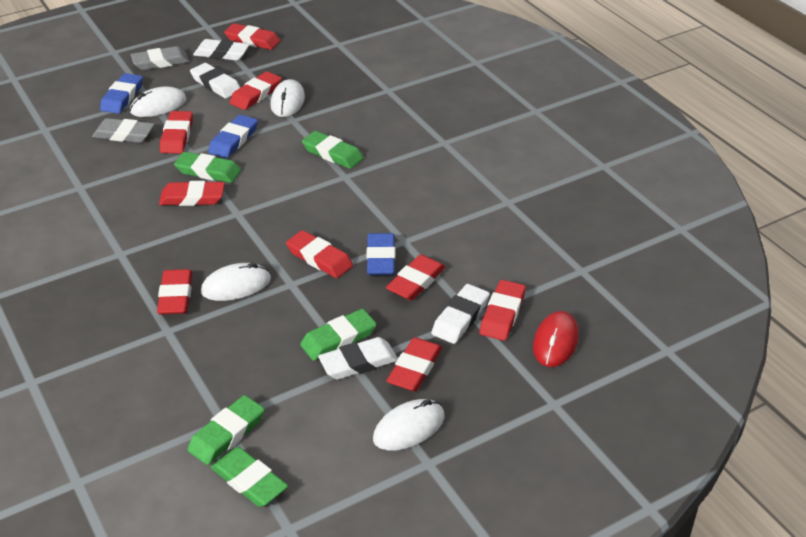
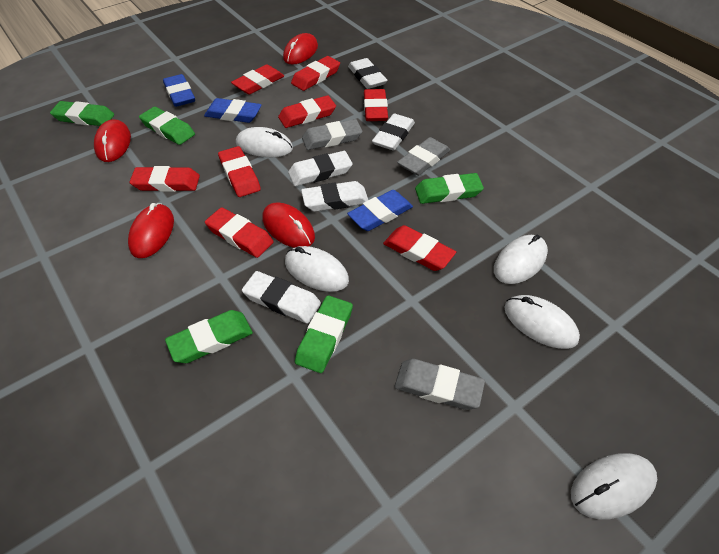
grey eraser: 2 -> 3
red eraser: 9 -> 8
red mouse: 1 -> 4
white eraser: 4 -> 5
white mouse: 4 -> 5

